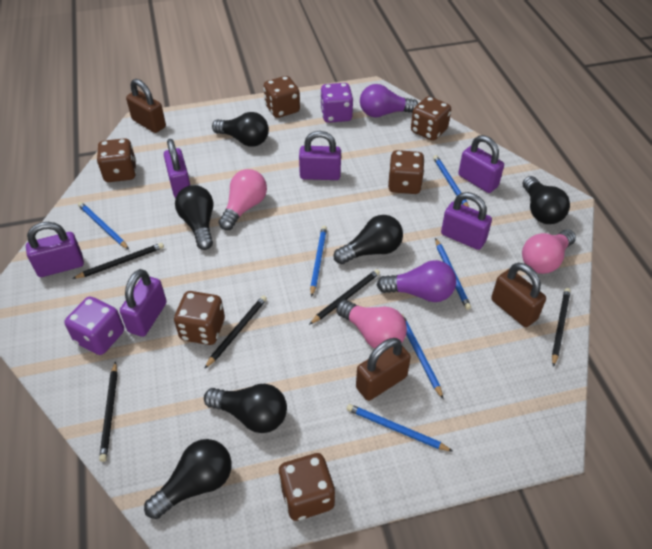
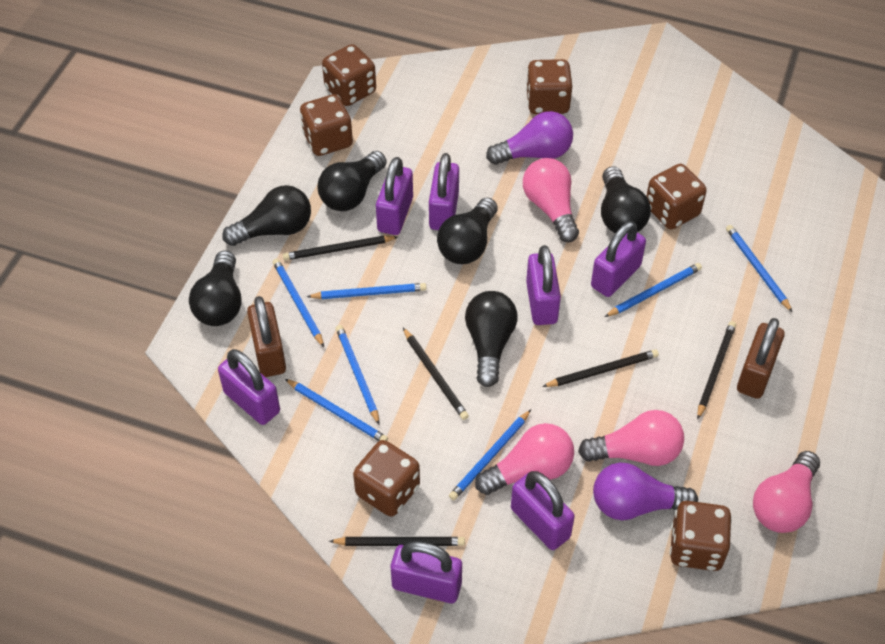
blue pencil: 6 -> 7
brown padlock: 3 -> 2
pink light bulb: 3 -> 4
purple dice: 2 -> 0
purple padlock: 6 -> 7

